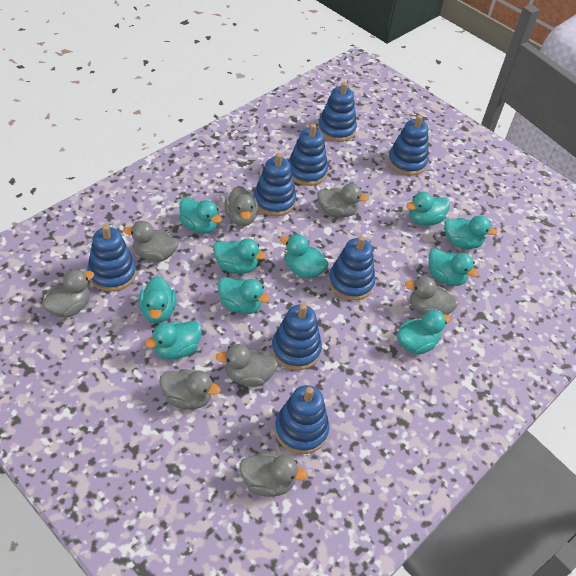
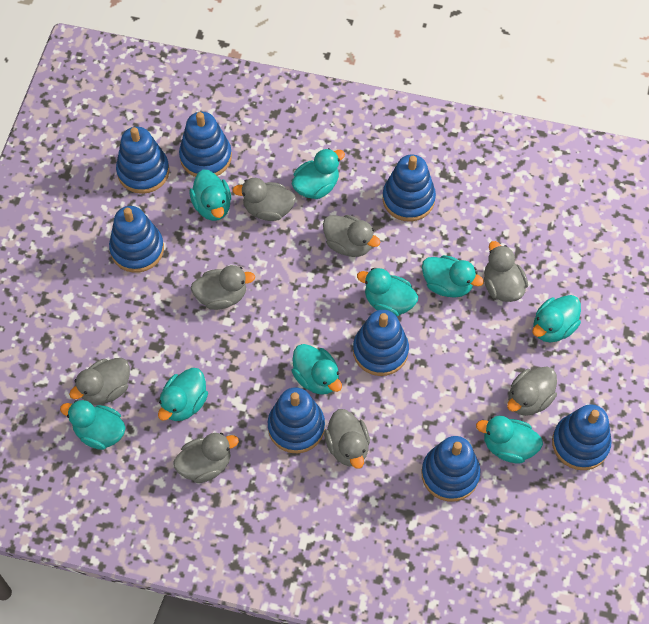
turquoise duck: 10 -> 9

